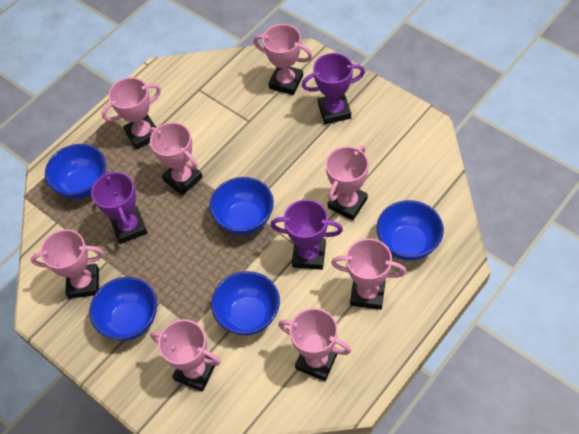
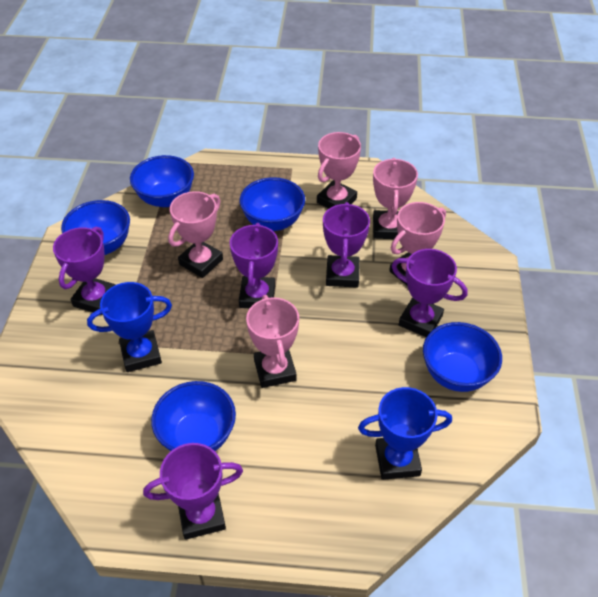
blue trophy: 0 -> 2
pink trophy: 8 -> 5
purple trophy: 3 -> 5

